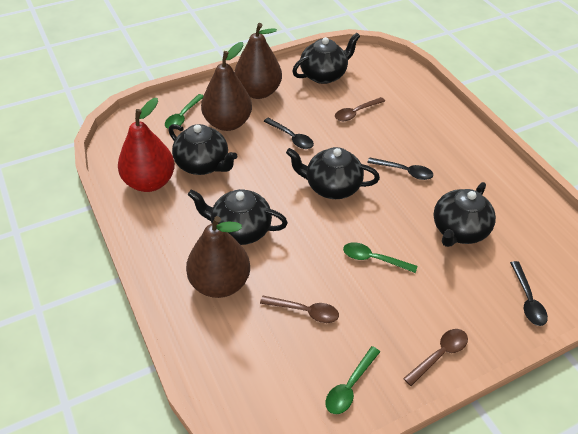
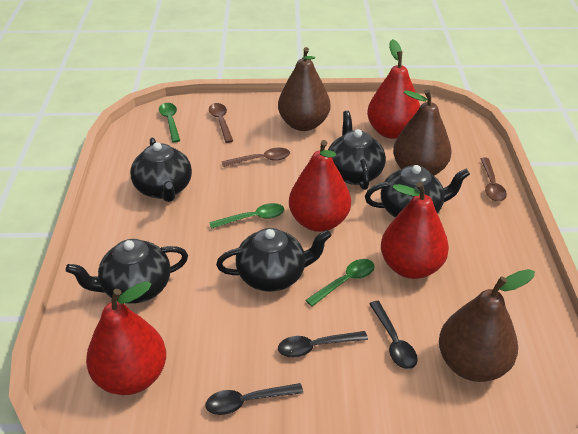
red pear: 1 -> 4

